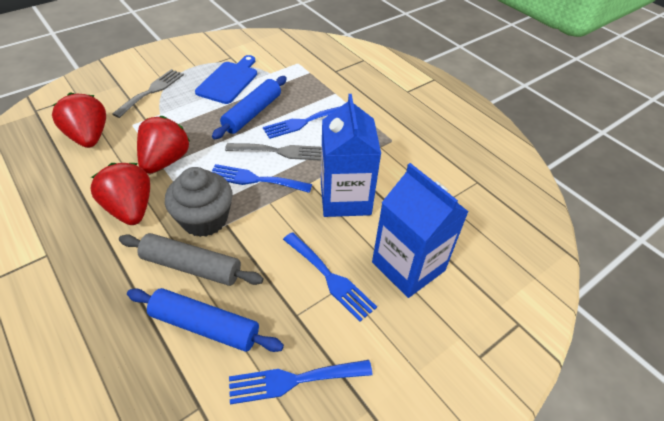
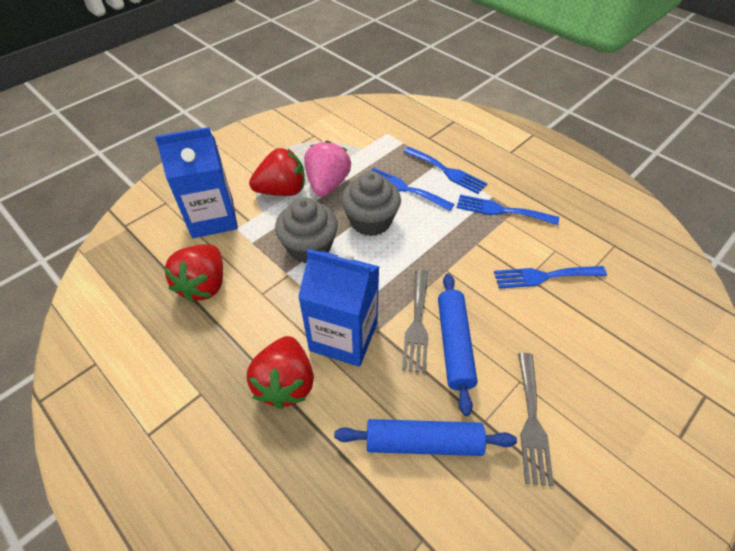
blue cutting board: 1 -> 0
grey cupcake: 1 -> 2
grey rolling pin: 1 -> 0
pink strawberry: 0 -> 1

